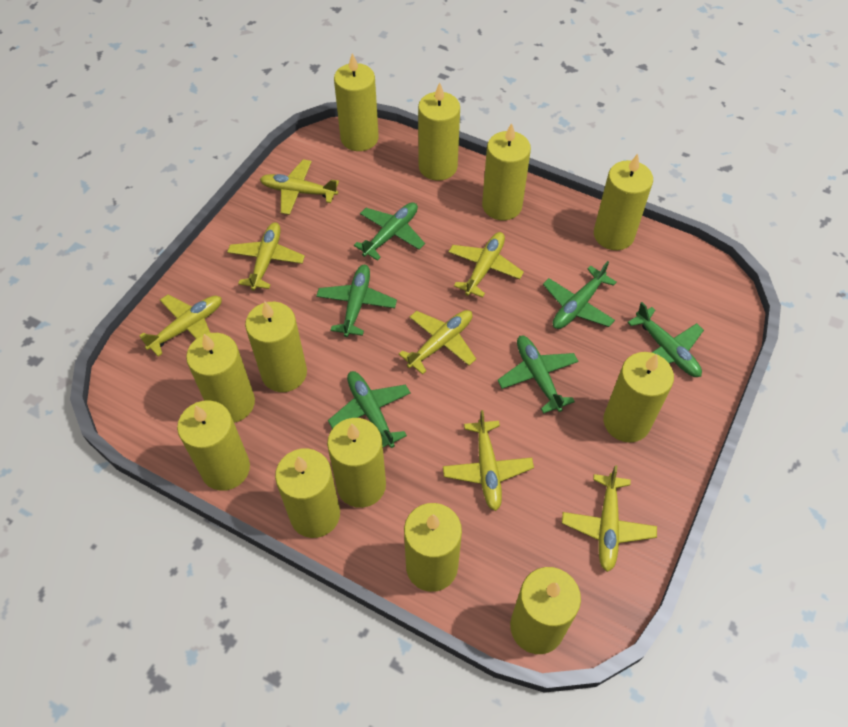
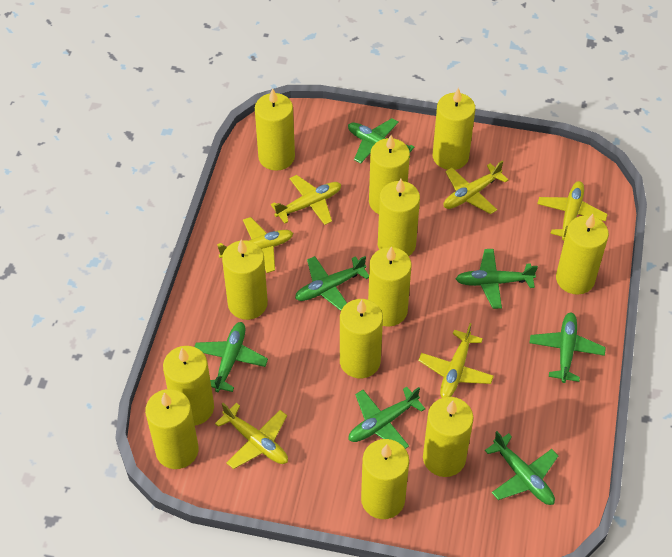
green plane: 6 -> 7
yellow plane: 7 -> 6

